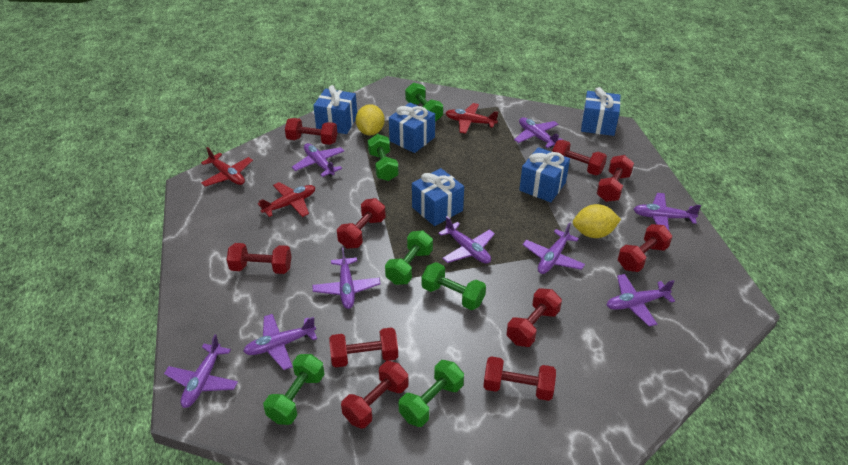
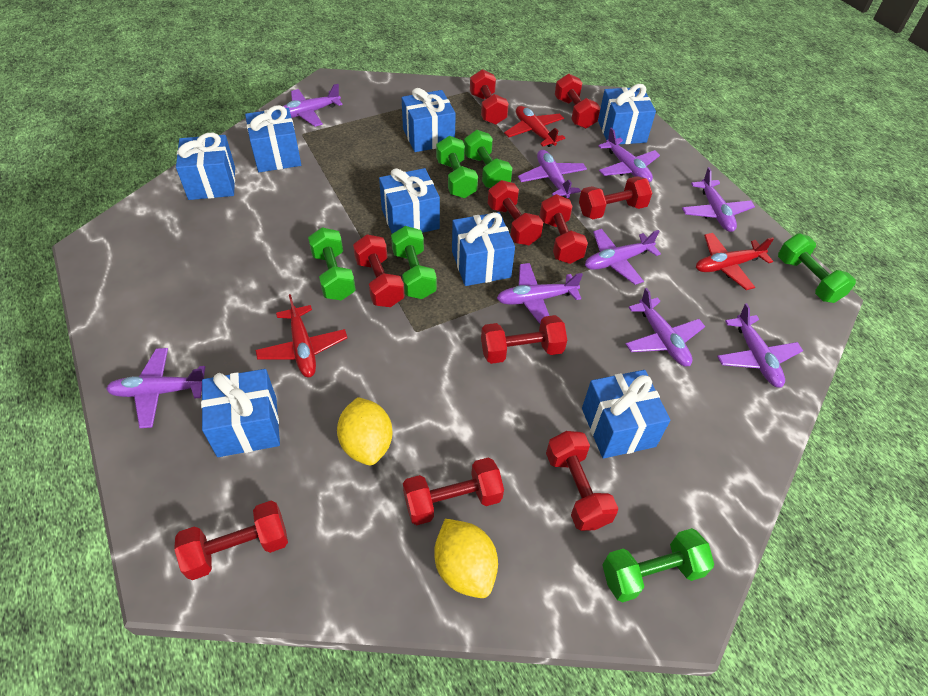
blue gift: 5 -> 8

